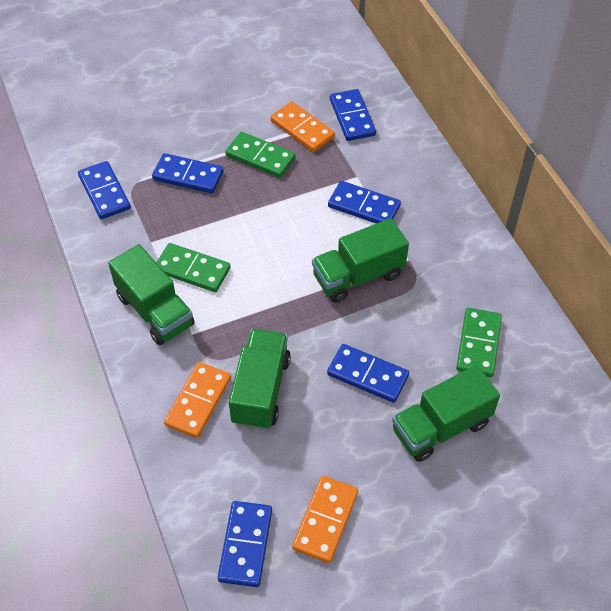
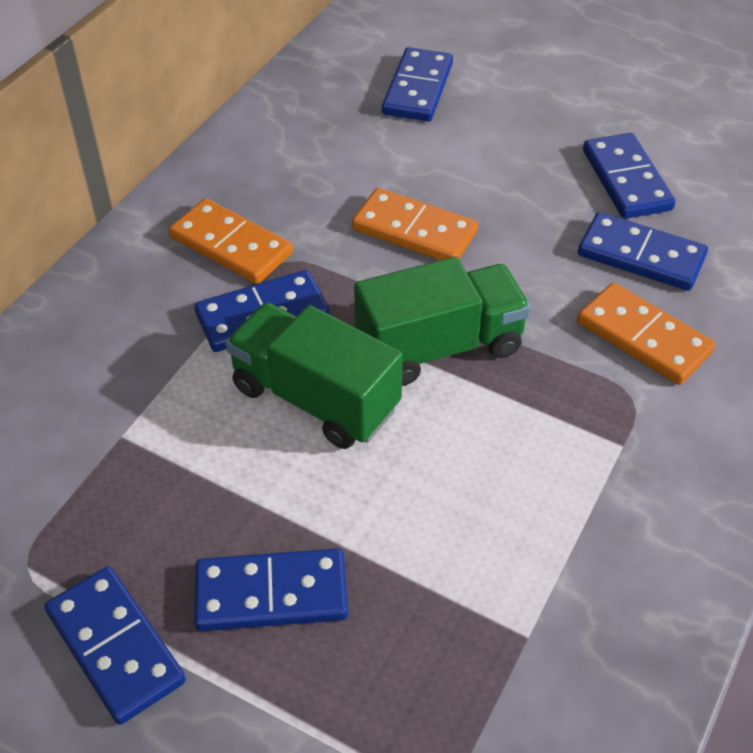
green domino: 3 -> 0
green truck: 4 -> 2

